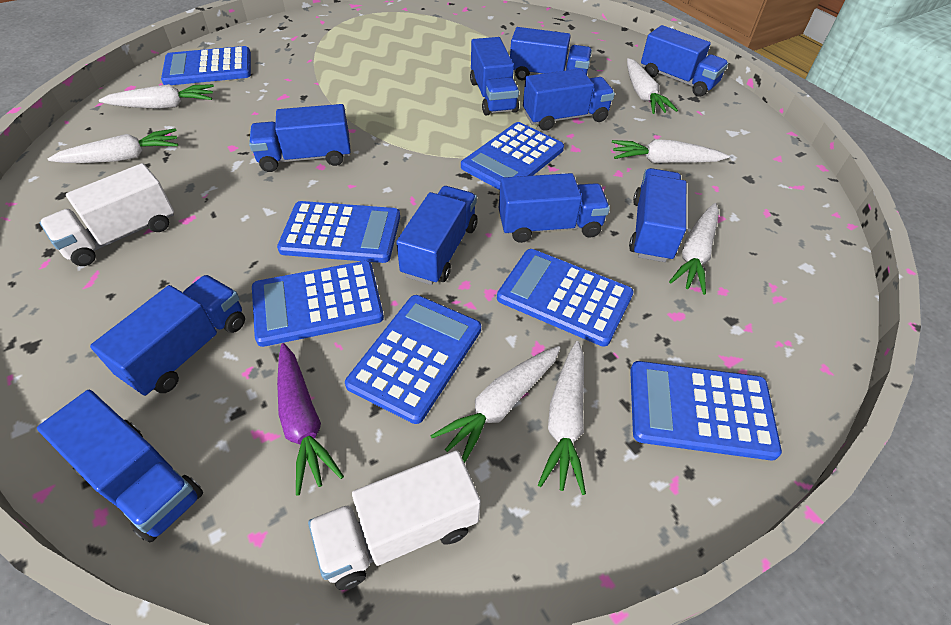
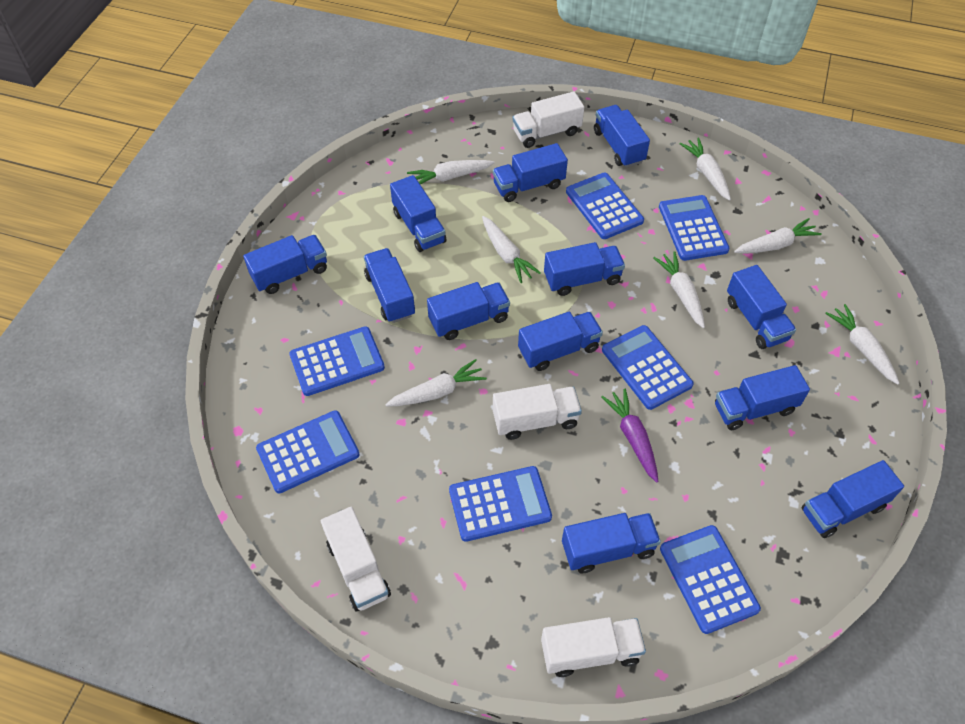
blue truck: 10 -> 12
white truck: 2 -> 4

